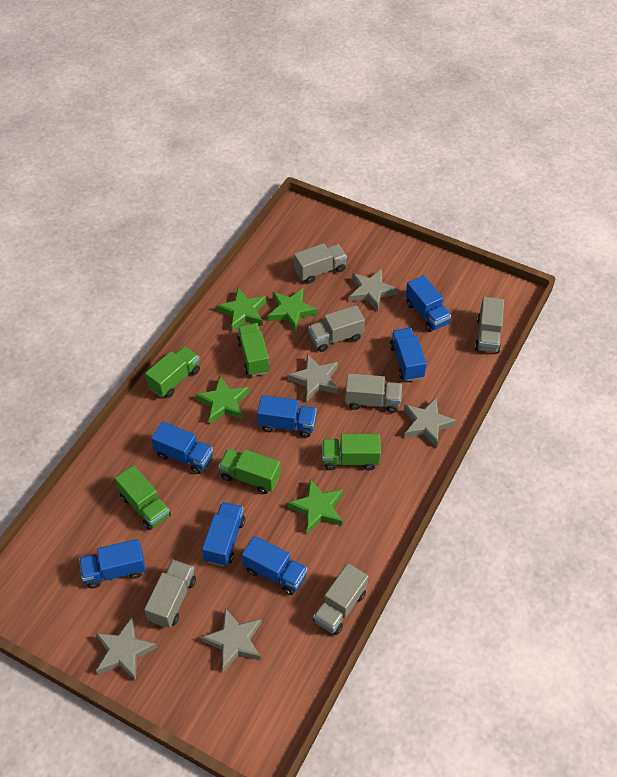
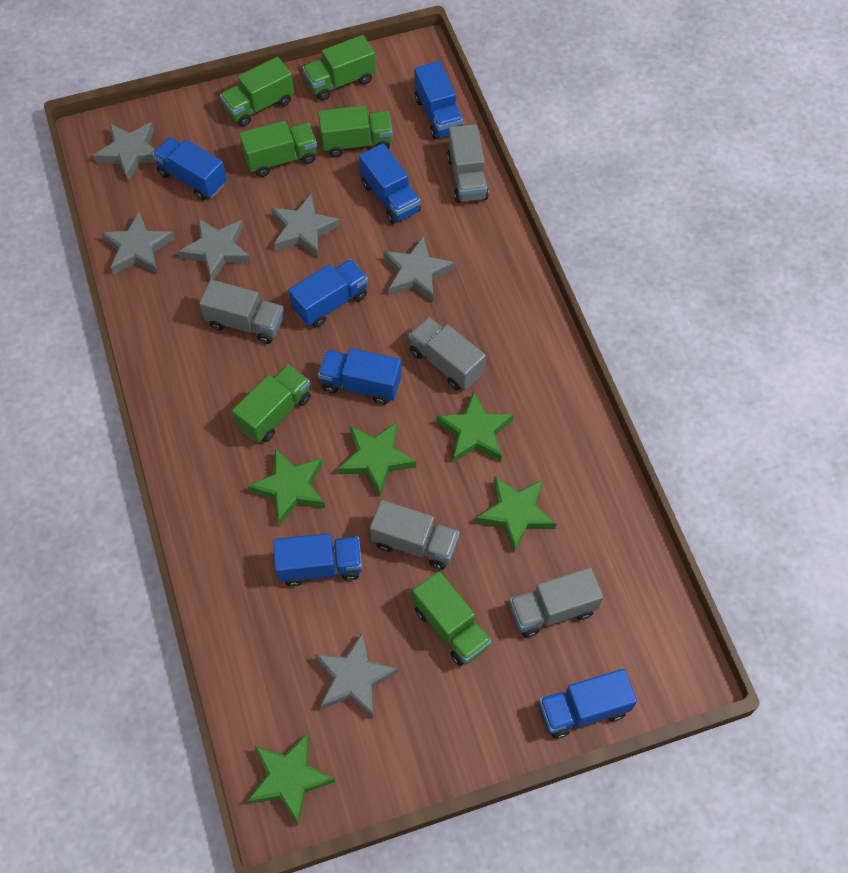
green star: 4 -> 5
green truck: 5 -> 6
grey star: 5 -> 6
grey truck: 6 -> 5

